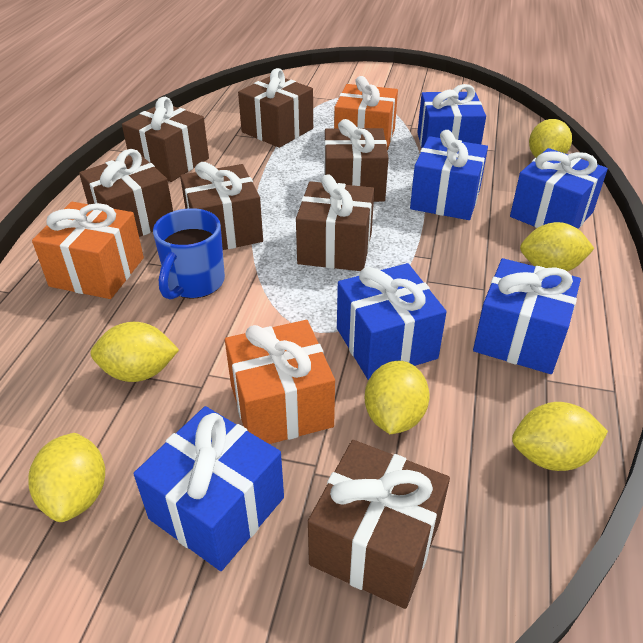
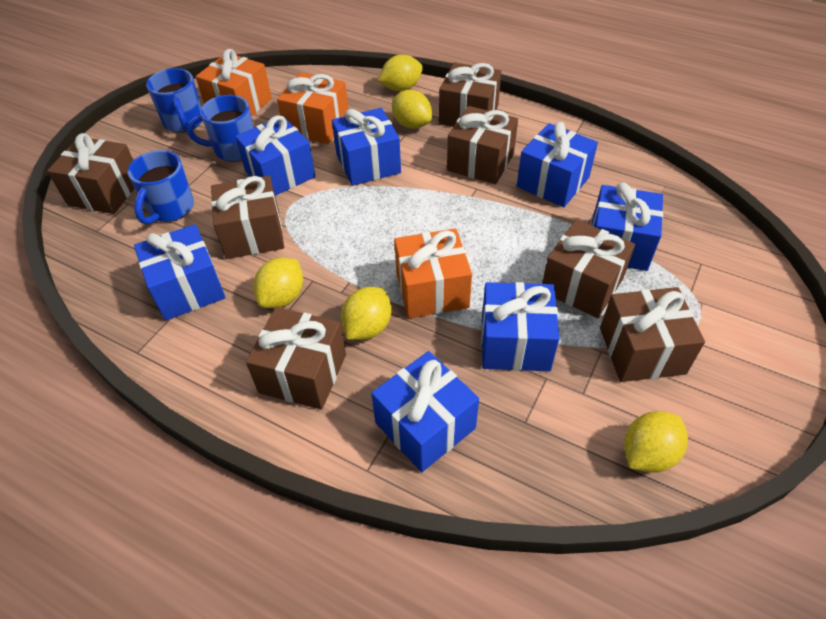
blue gift: 6 -> 7
blue mug: 1 -> 3
yellow lemon: 6 -> 5

